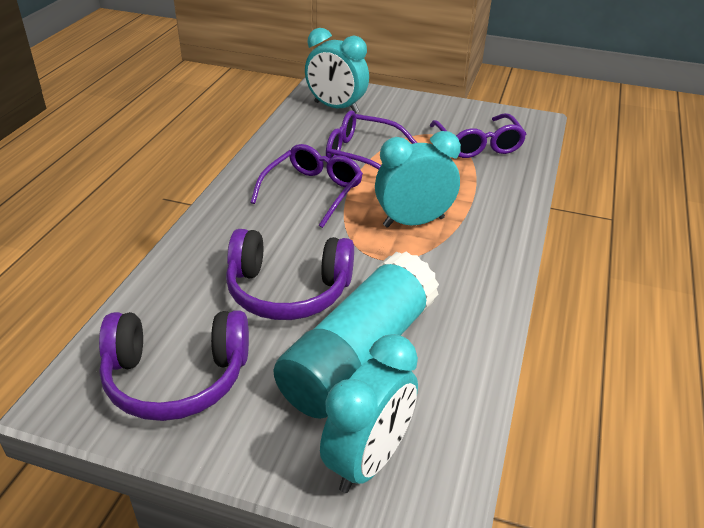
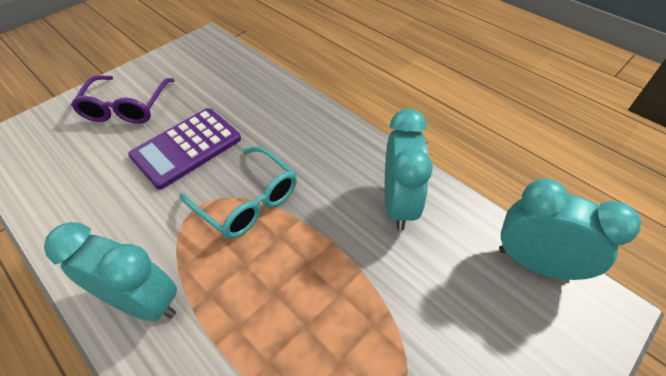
purple calculator: 0 -> 1
purple glasses: 3 -> 1
purple headphones: 2 -> 0
turquoise glasses: 0 -> 1
turquoise glue stick: 1 -> 0

